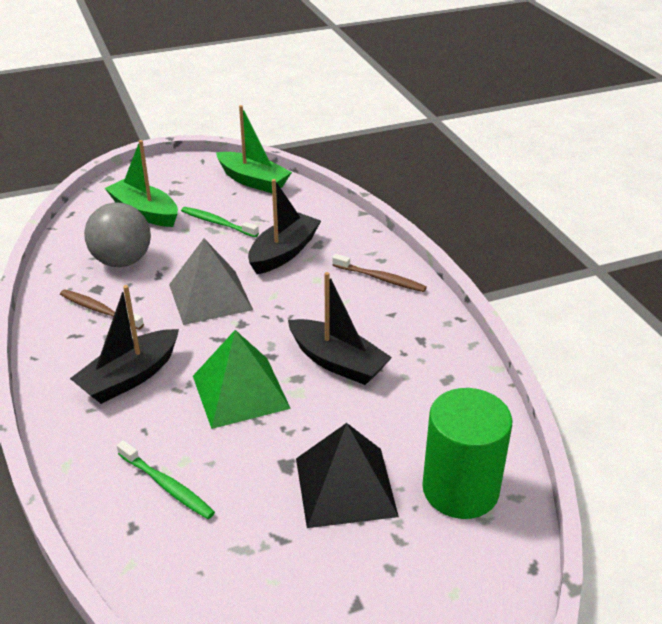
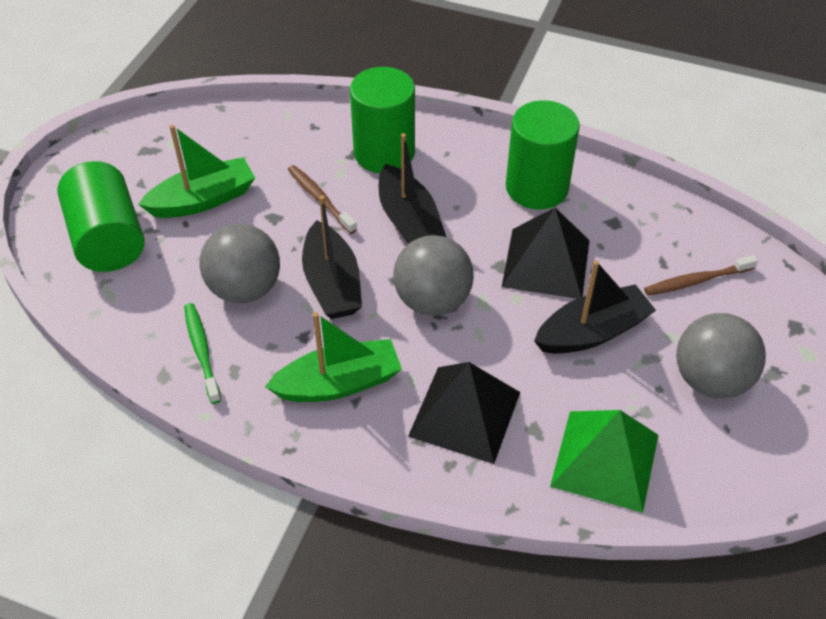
black pyramid: 1 -> 2
green cylinder: 1 -> 3
green toothbrush: 2 -> 1
grey ball: 1 -> 3
grey pyramid: 1 -> 0

